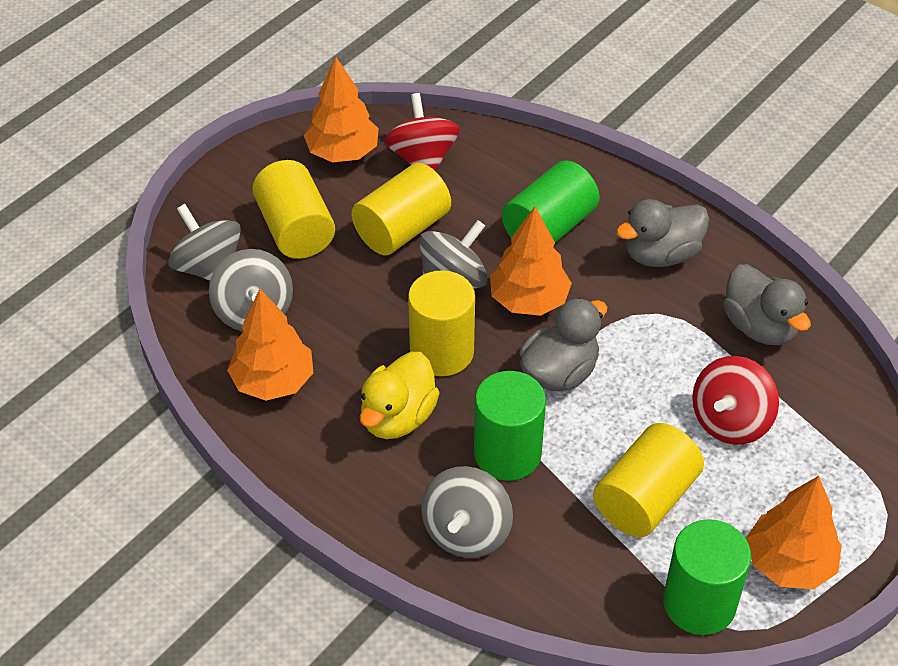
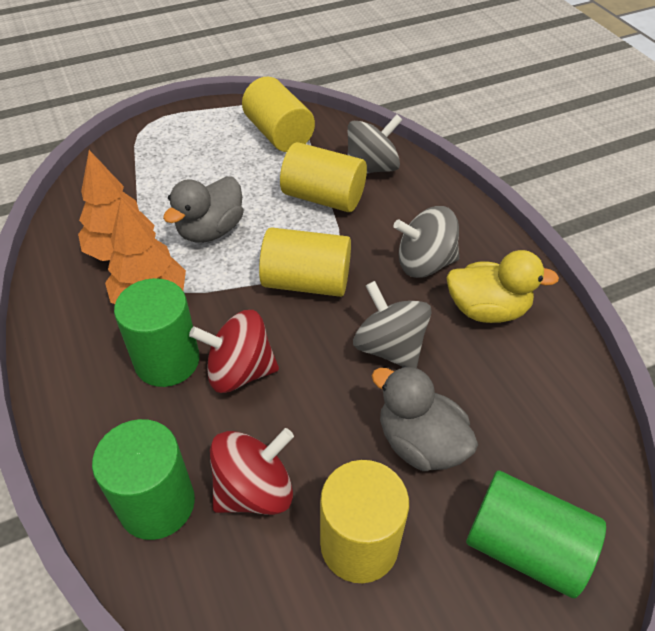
grey duck: 3 -> 2
grey spinning top: 4 -> 3
orange tree: 4 -> 2

